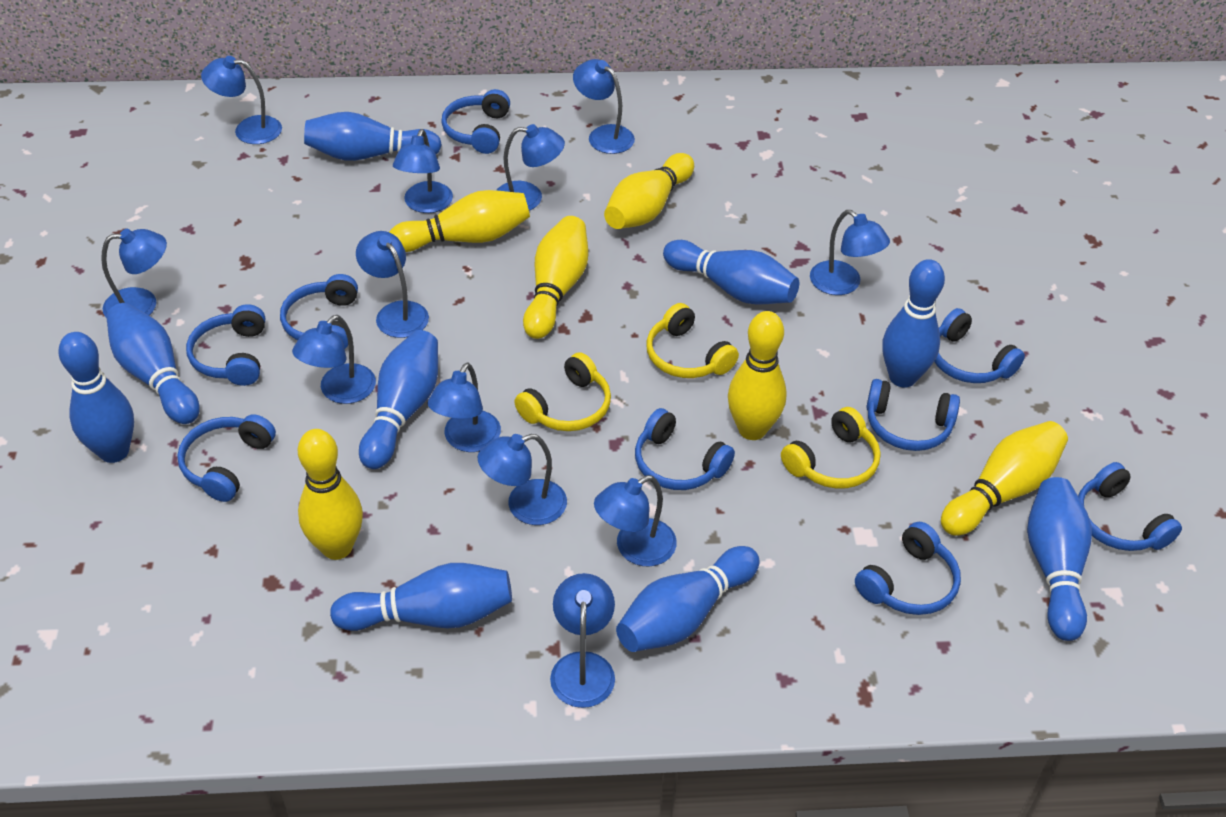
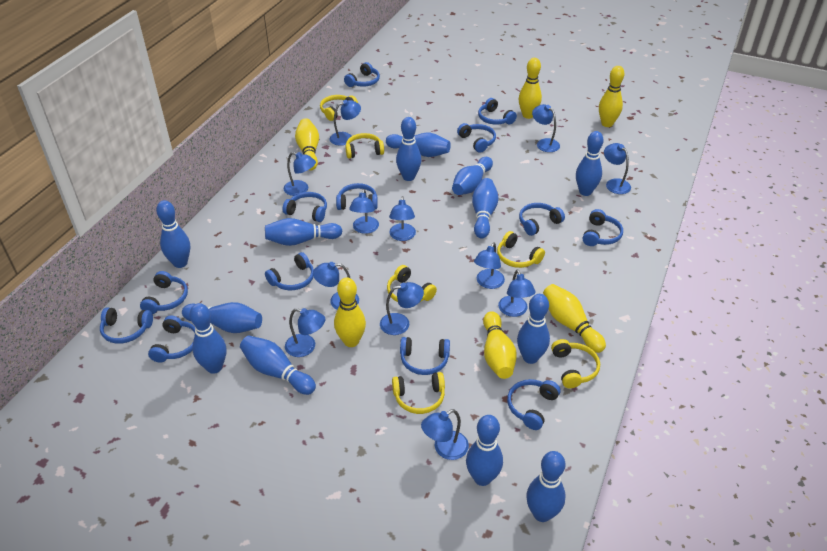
blue bowling pin: 9 -> 13
blue headphones: 9 -> 13
yellow headphones: 3 -> 6

